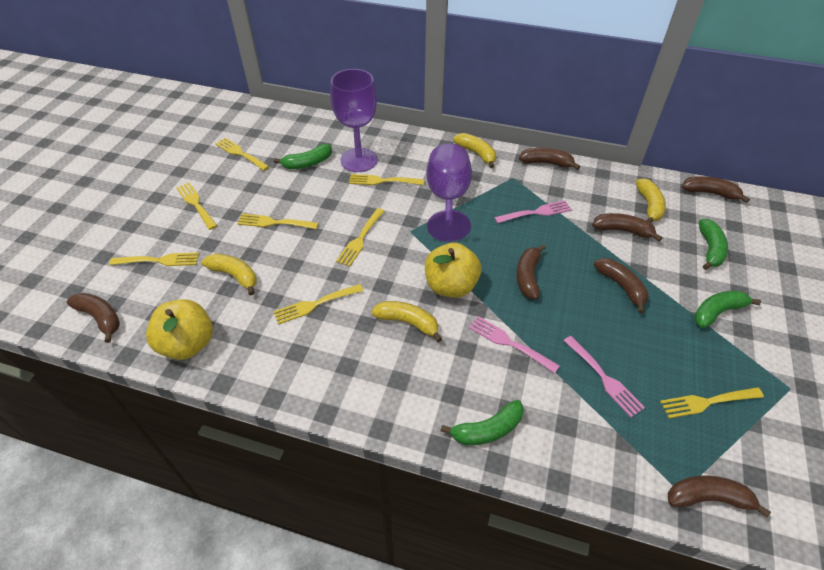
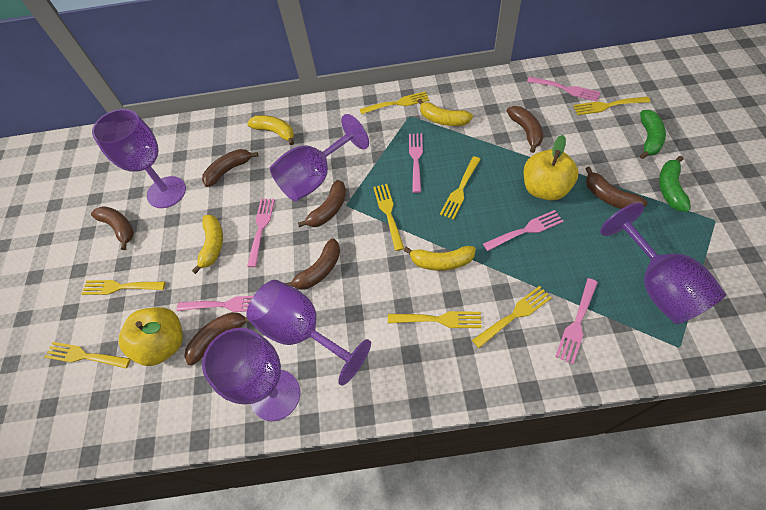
green banana: 4 -> 2
pink fork: 3 -> 6
purple goblet: 2 -> 5

